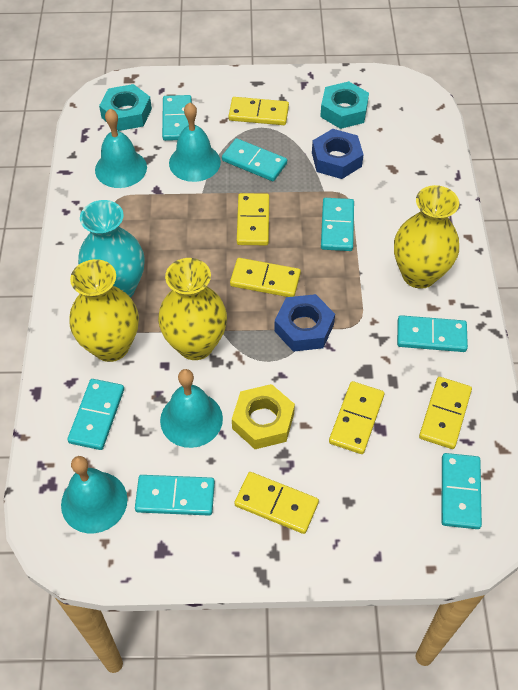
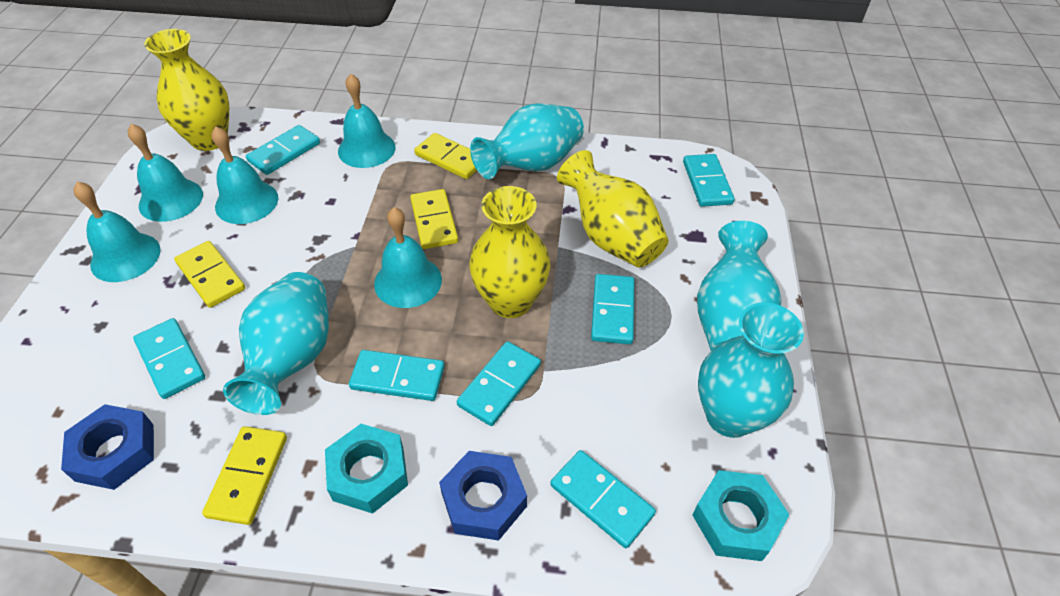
turquoise bell: 4 -> 5
turquoise vase: 1 -> 4
yellow domino: 6 -> 4
yellow nut: 1 -> 0

